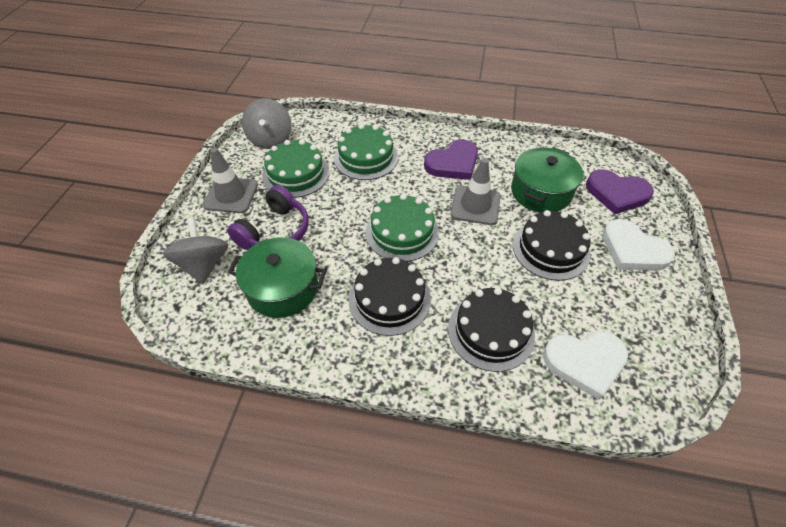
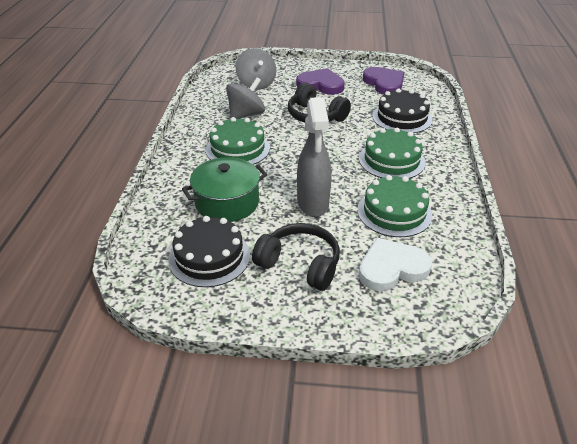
black cake: 3 -> 2
black headphones: 0 -> 2
green pot: 2 -> 1
grey spray bottle: 0 -> 1
grey traffic cone: 2 -> 0
purple headphones: 1 -> 0
white heart: 2 -> 1

